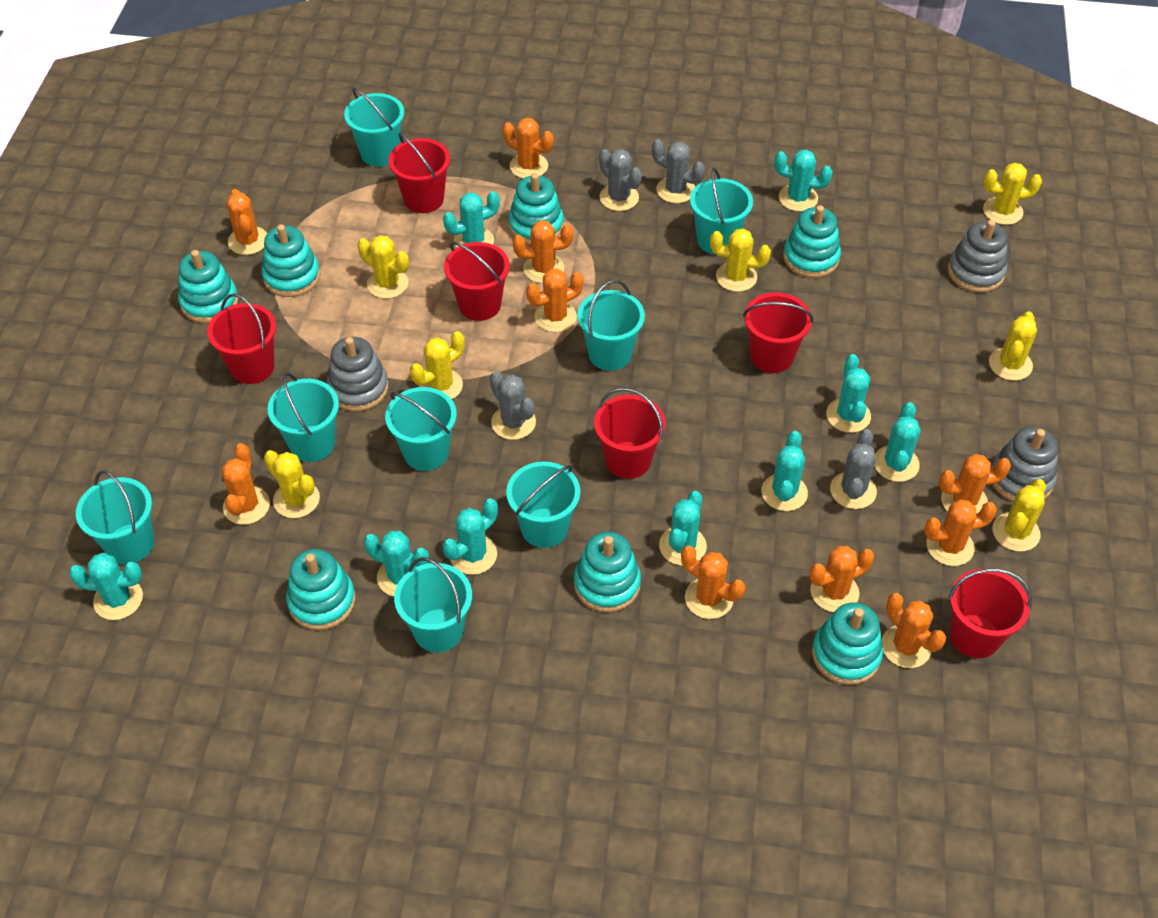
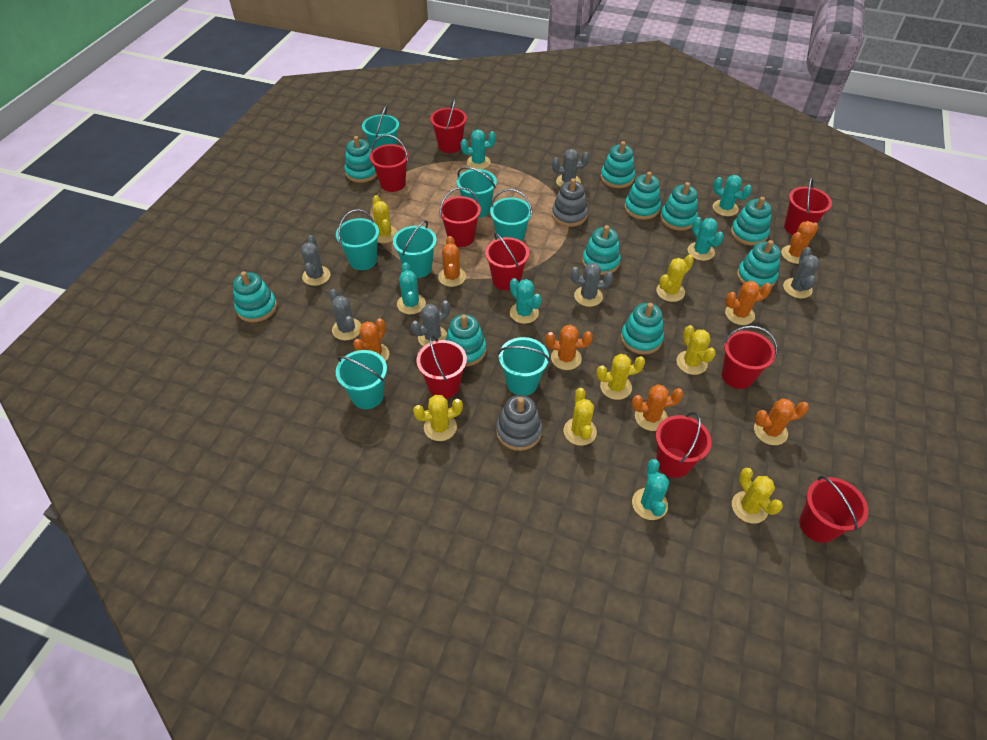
grey cactus: 4 -> 6
grey stacking toy: 3 -> 2
orange cactus: 10 -> 7
red bucket: 6 -> 9
turquoise bucket: 8 -> 7
turquoise cactus: 9 -> 6
turquoise stacking toy: 7 -> 10

